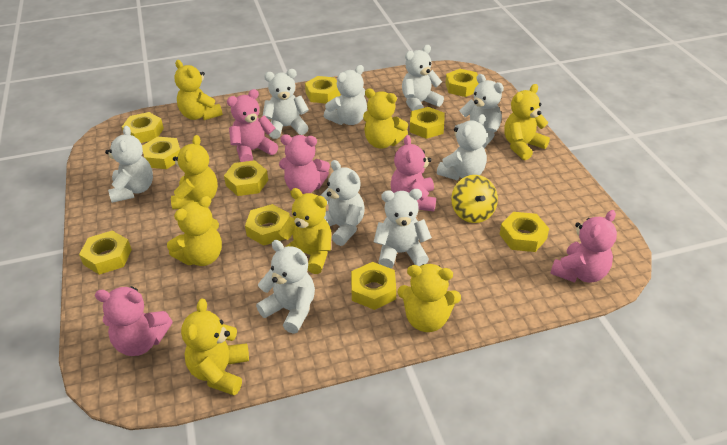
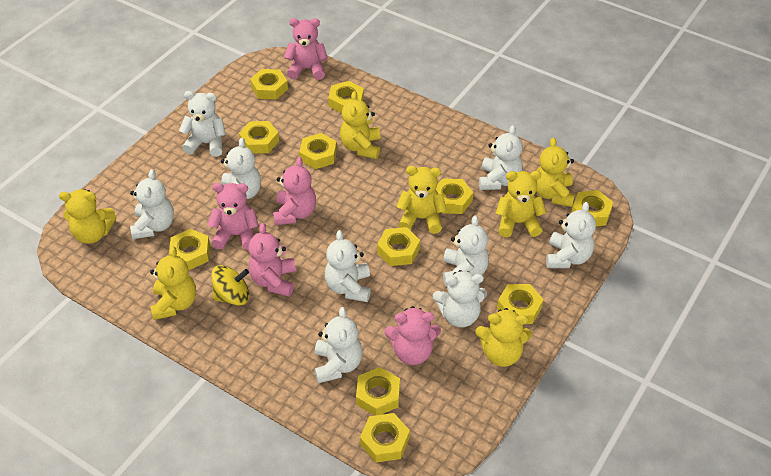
yellow nut: 10 -> 11
yellow teddy bear: 8 -> 7

